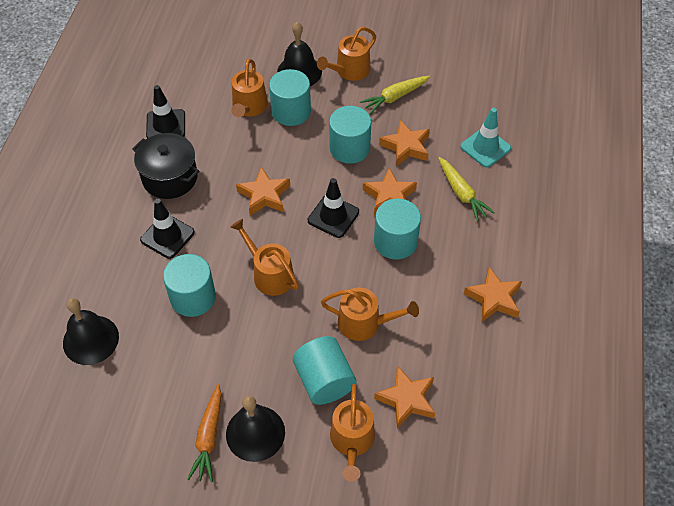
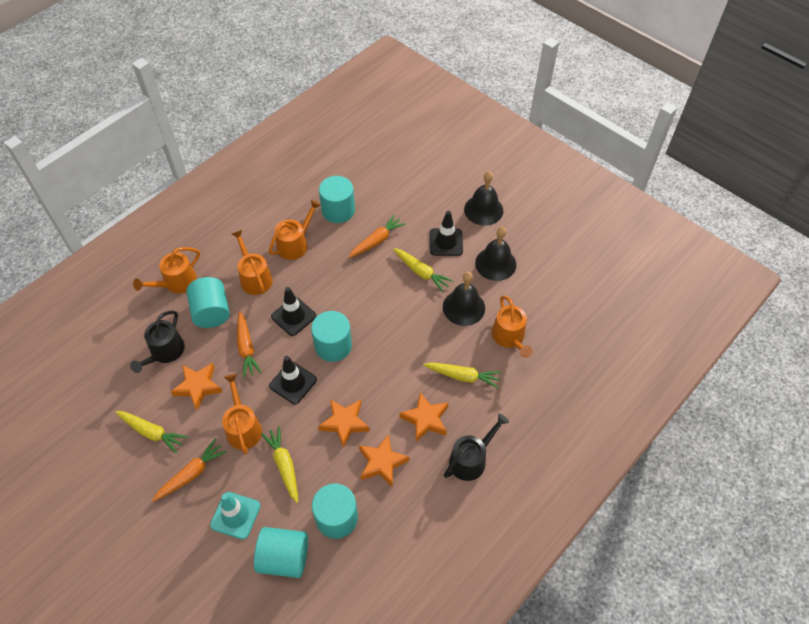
black pot: 1 -> 0
black watering can: 0 -> 2
orange carrot: 1 -> 3
orange star: 5 -> 4
yellow carrot: 2 -> 4

